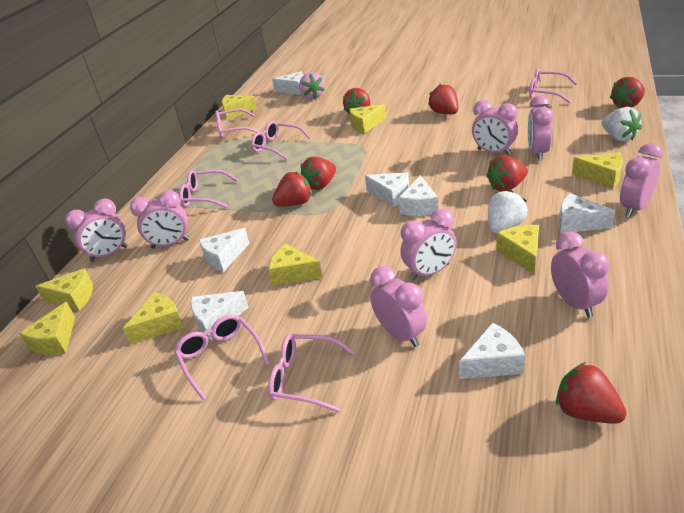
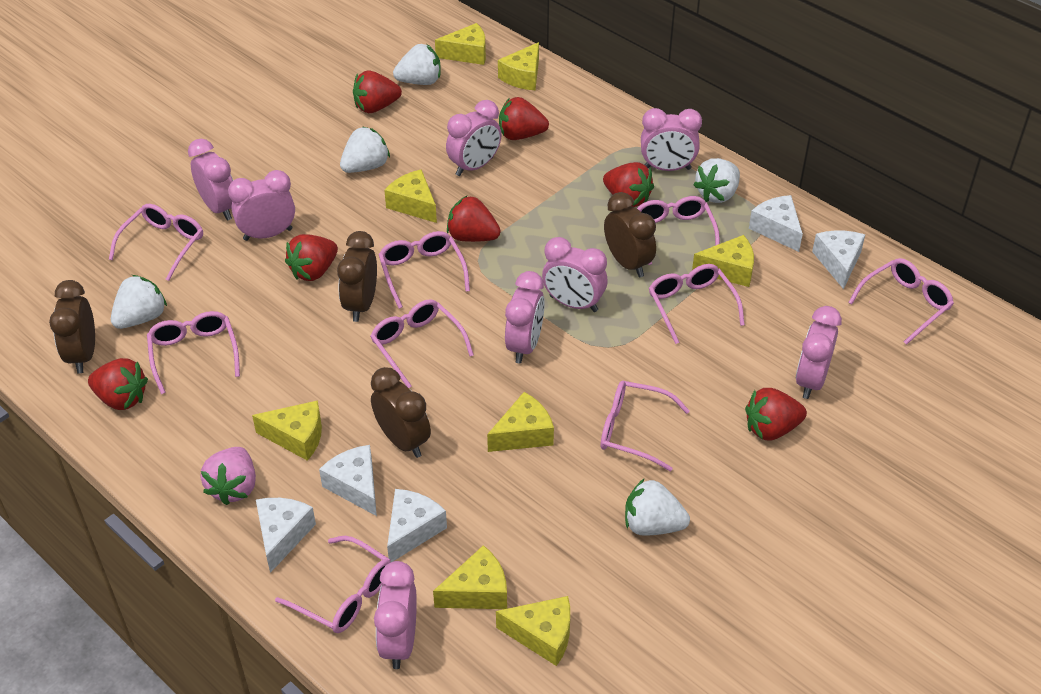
brown clock: 0 -> 4
pink glasses: 6 -> 9
white cheese: 7 -> 5
white strawberry: 2 -> 5

